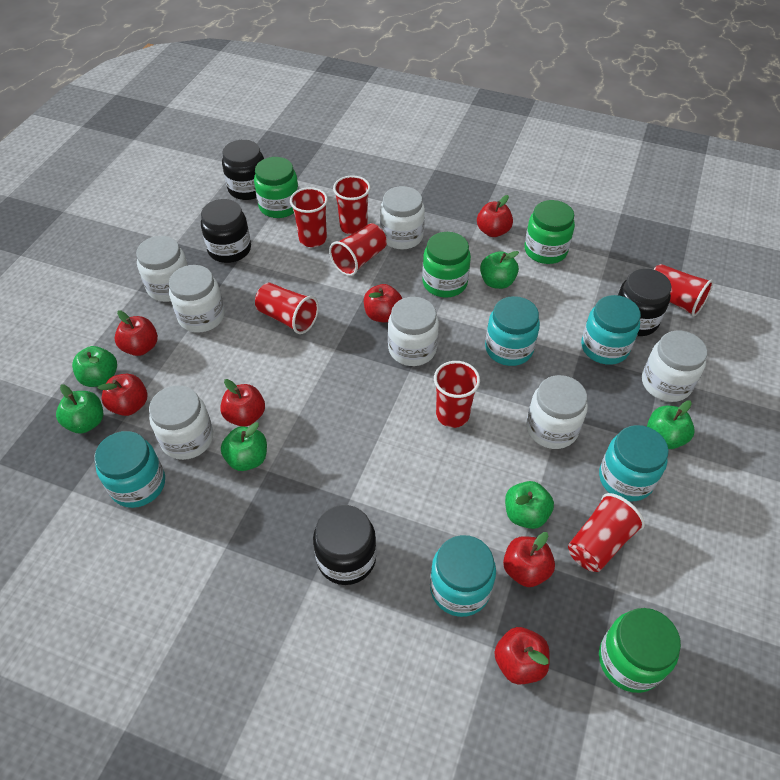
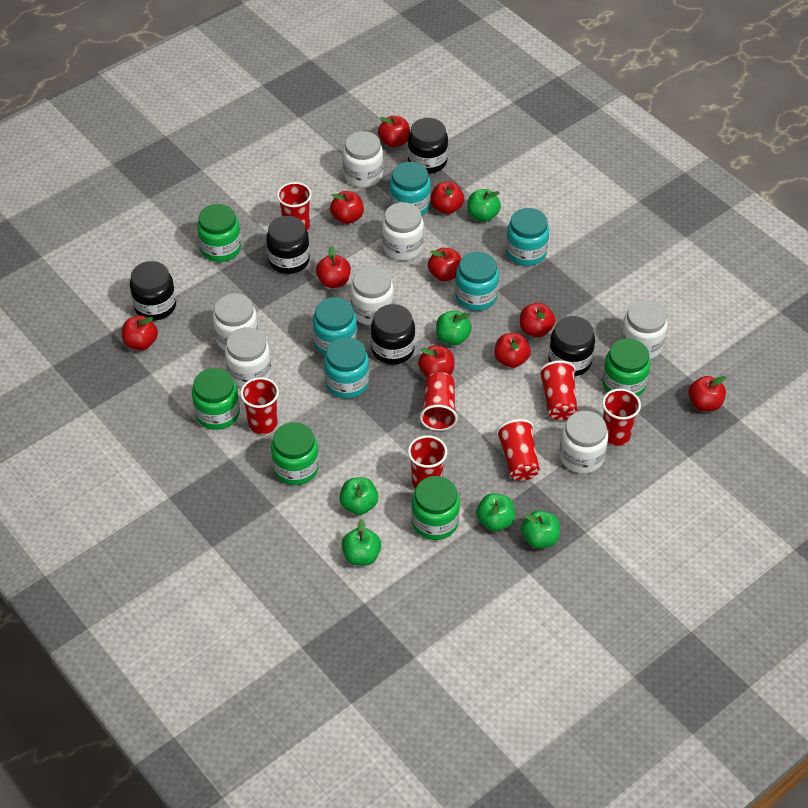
black jar: 4 -> 5
green jar: 4 -> 5
red apple: 7 -> 10

